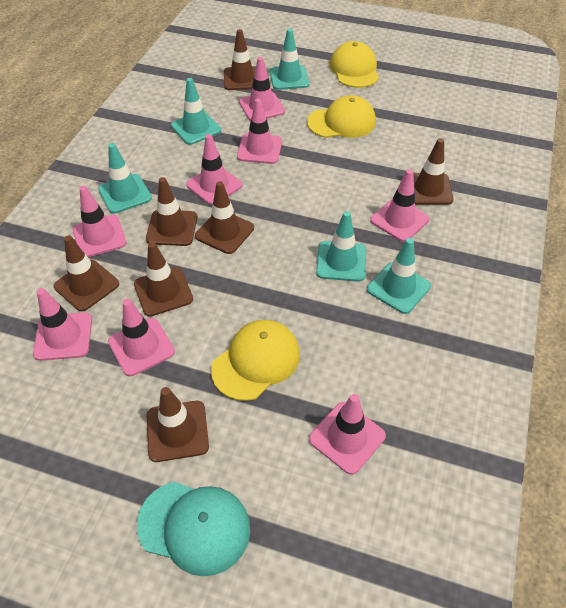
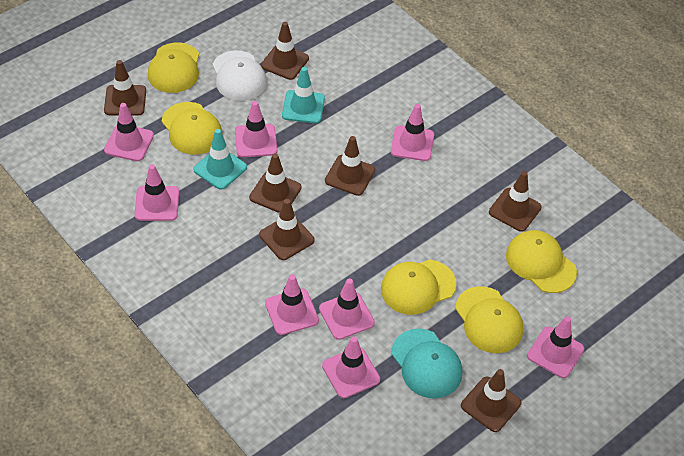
turquoise traffic cone: 5 -> 2
white cap: 0 -> 1
yellow cap: 3 -> 5

